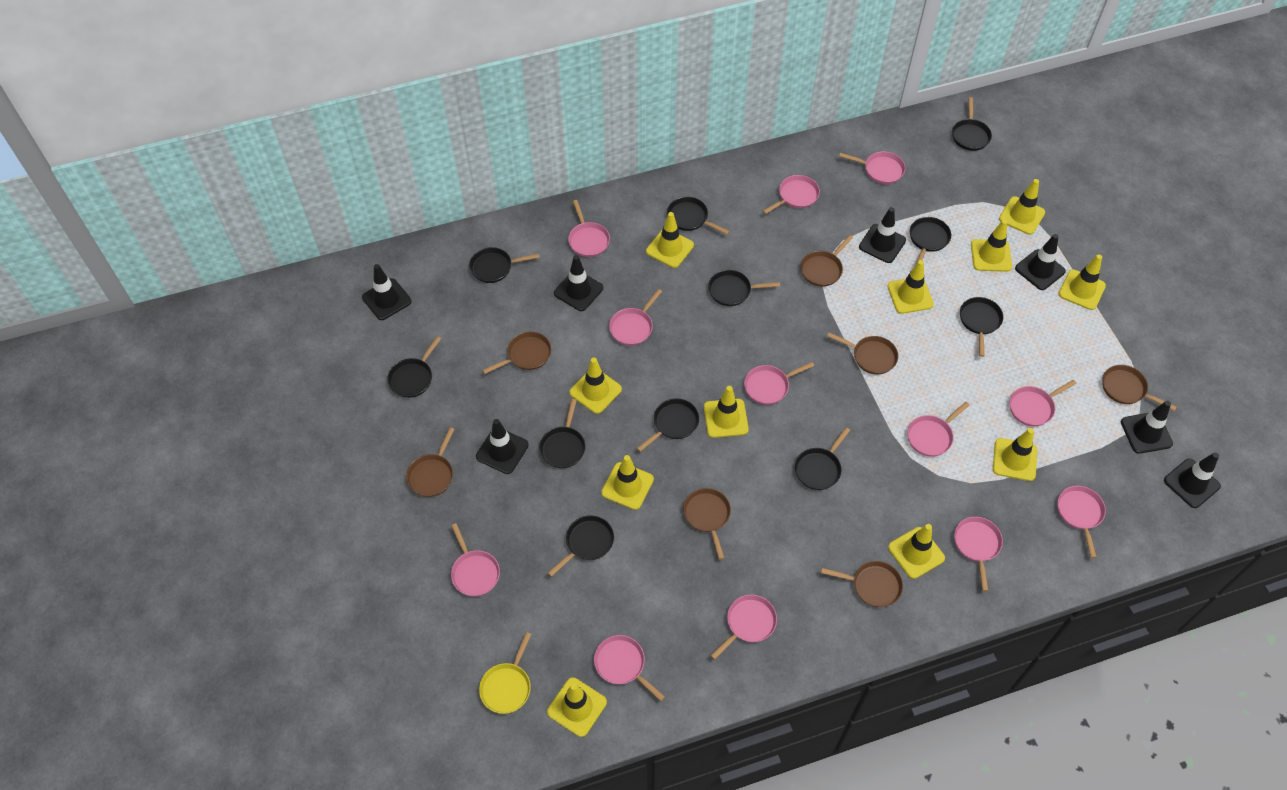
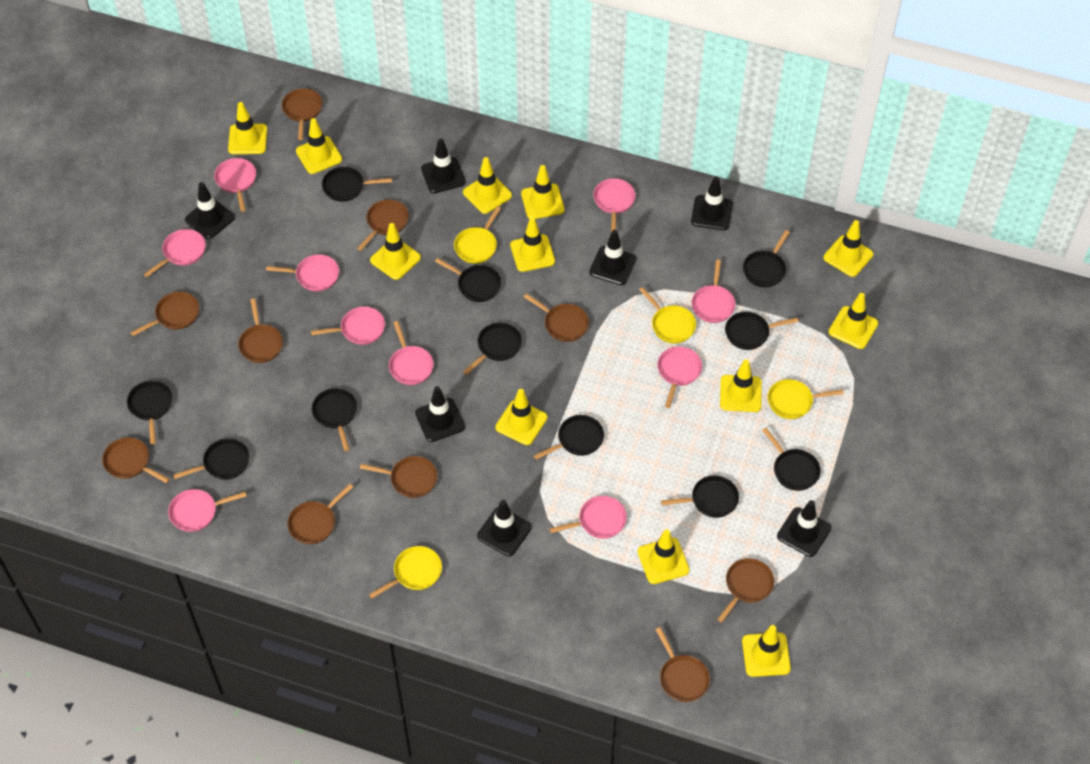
brown pan: 7 -> 10
pink pan: 12 -> 10
yellow pan: 1 -> 4
yellow traffic cone: 11 -> 12

